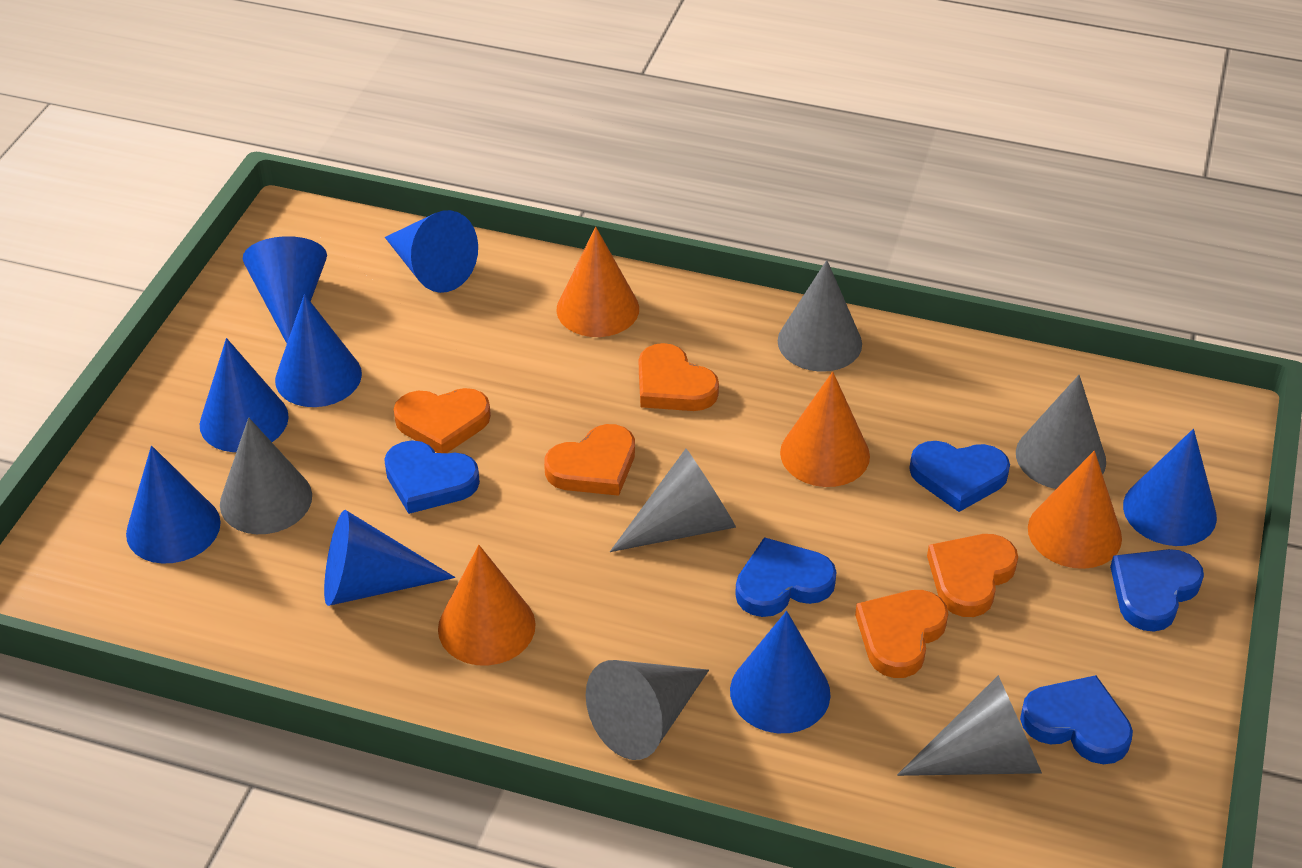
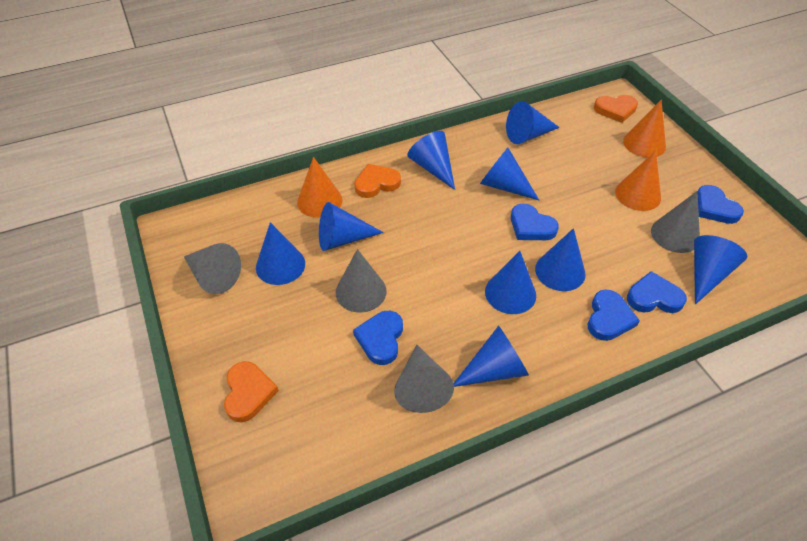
blue cone: 8 -> 9
grey cone: 6 -> 4
orange cone: 4 -> 3
orange heart: 5 -> 3

